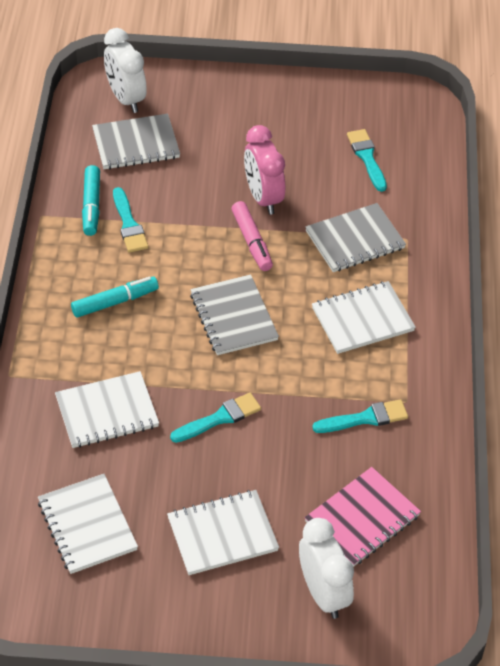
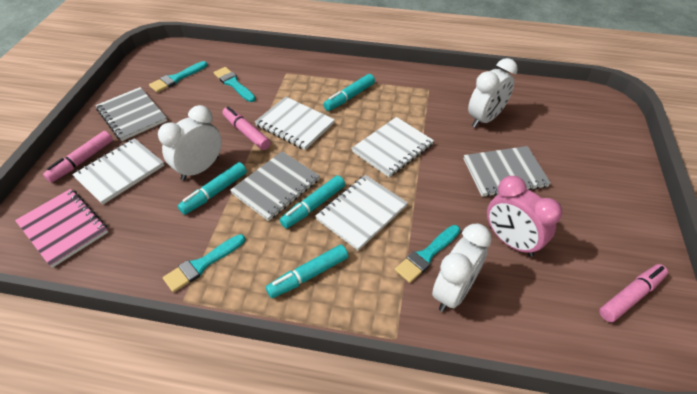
pink marker: 1 -> 3
turquoise marker: 2 -> 4
white clock: 2 -> 3

